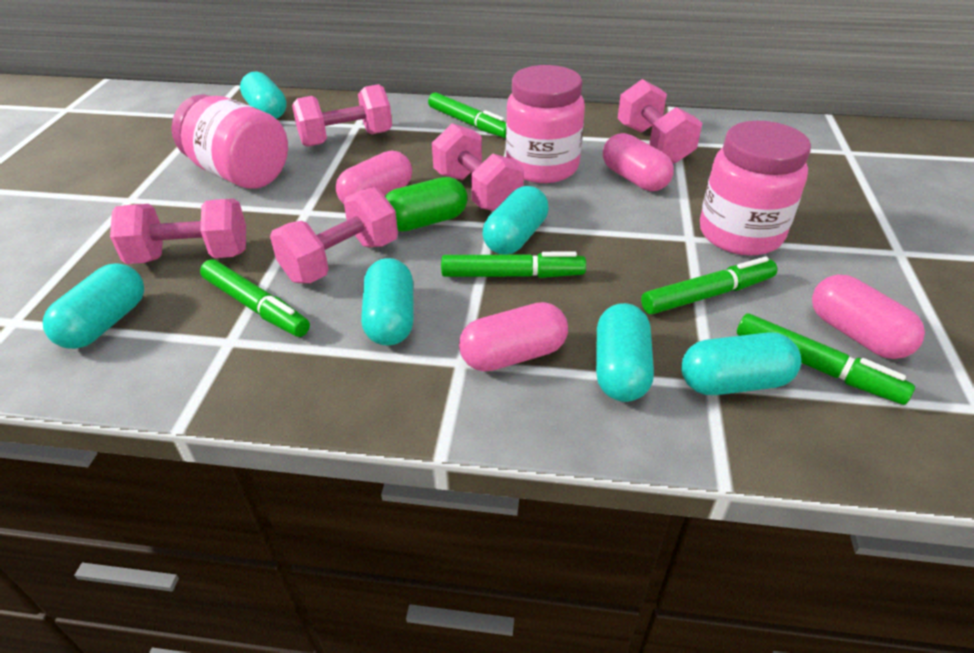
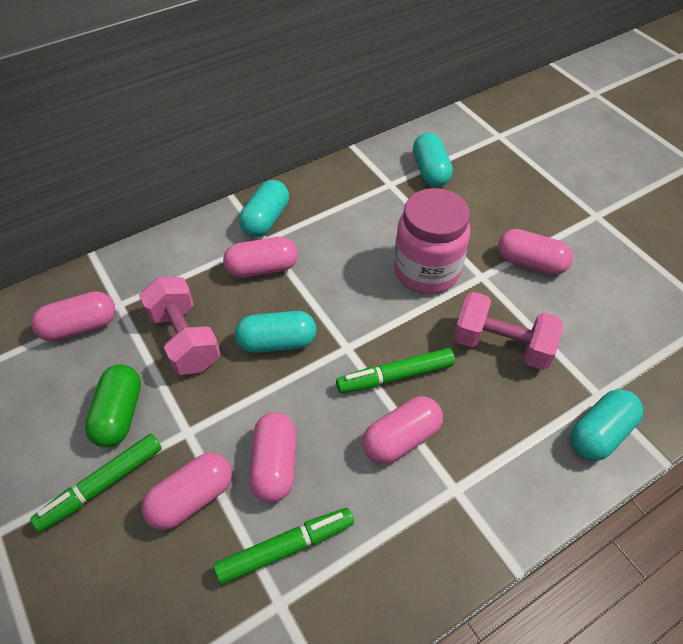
green marker: 5 -> 3
pink capsule: 4 -> 6
pink dumbbell: 5 -> 2
pink jar: 3 -> 1
turquoise capsule: 6 -> 4

